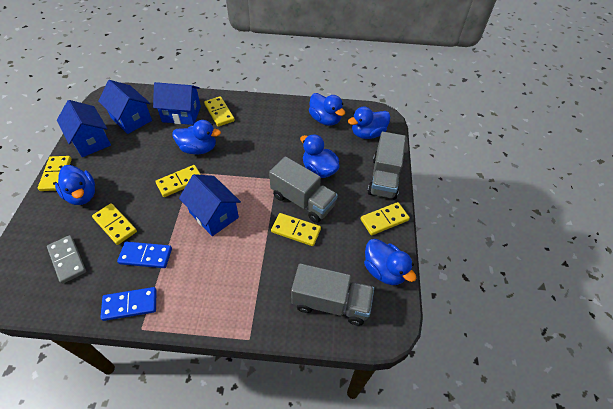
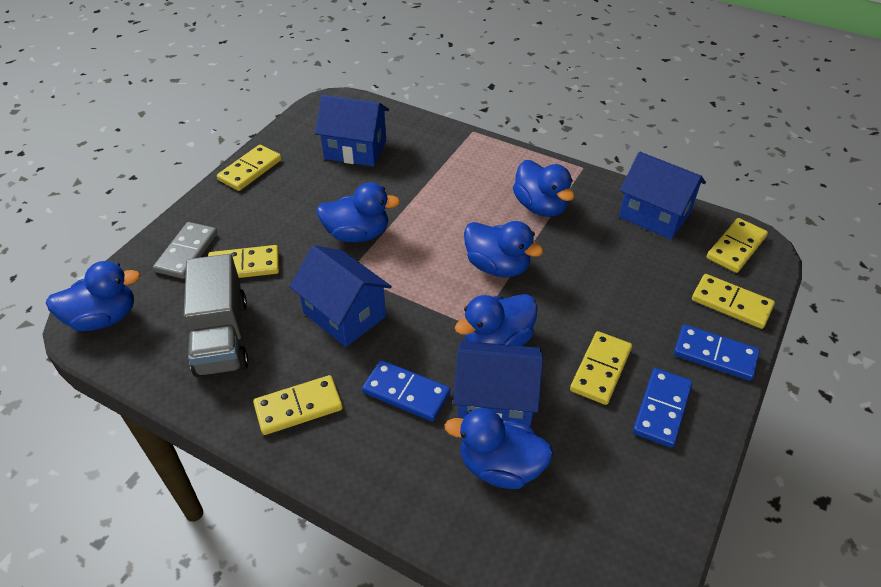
blue domino: 2 -> 3
grey truck: 3 -> 1

